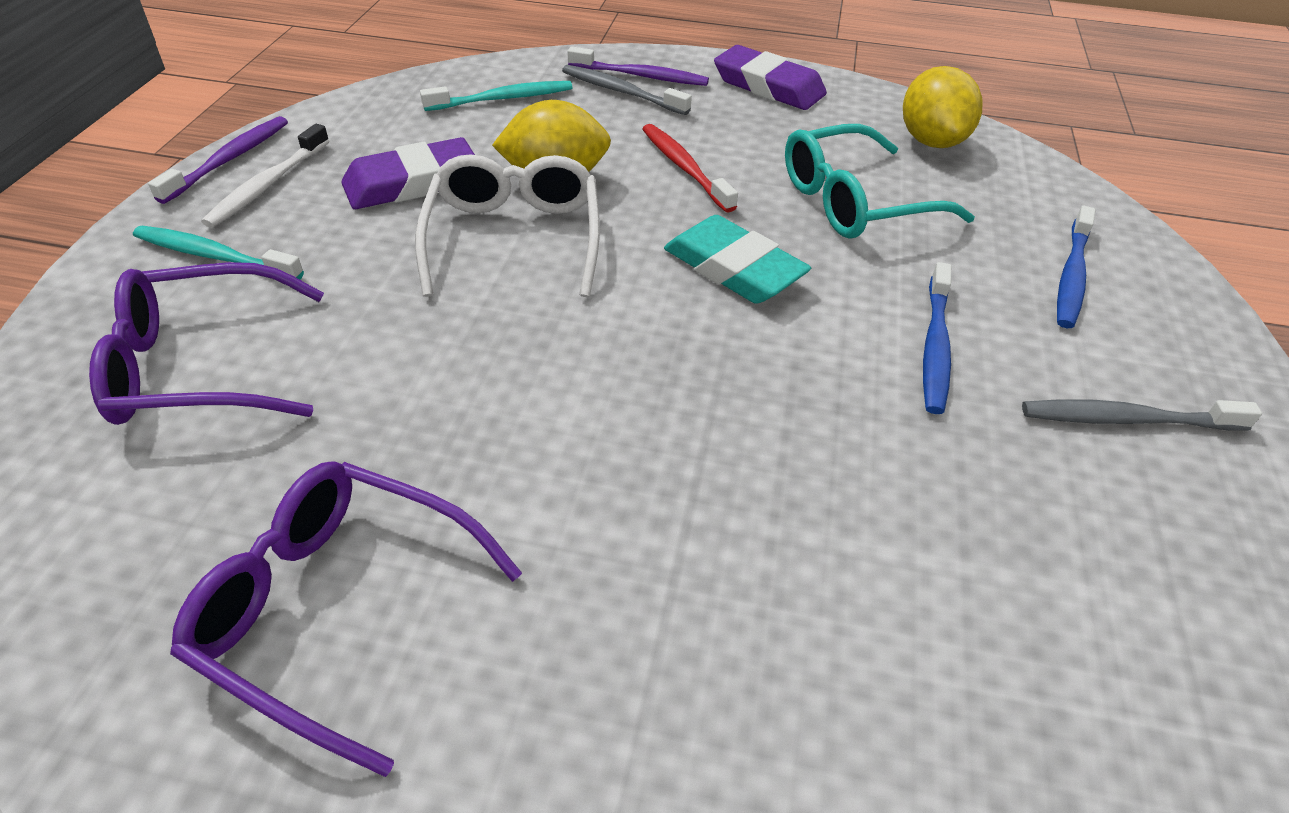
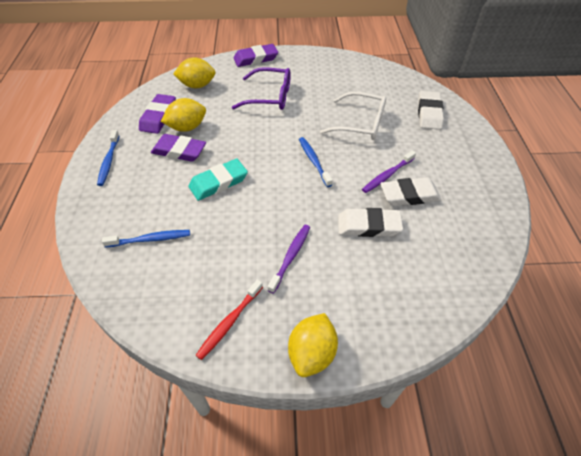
blue toothbrush: 2 -> 3
grey toothbrush: 2 -> 0
purple eraser: 2 -> 3
purple glasses: 2 -> 1
turquoise glasses: 1 -> 0
turquoise toothbrush: 2 -> 0
white eraser: 0 -> 3
white toothbrush: 1 -> 0
yellow lemon: 2 -> 3

